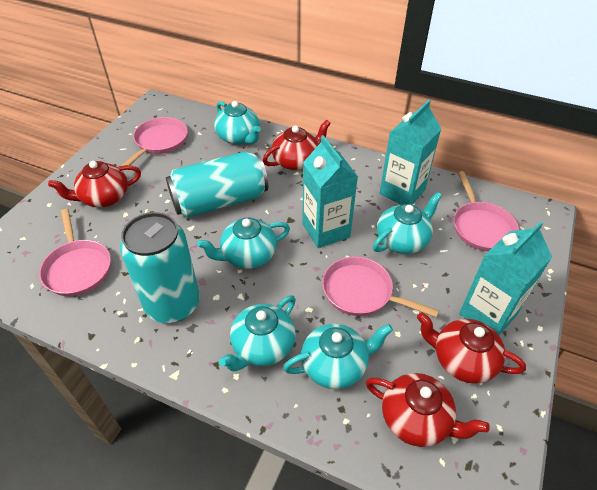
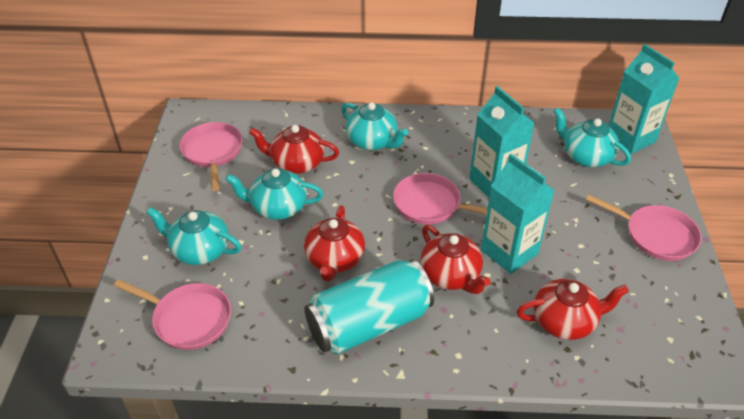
turquoise can: 2 -> 1
turquoise teapot: 5 -> 4

